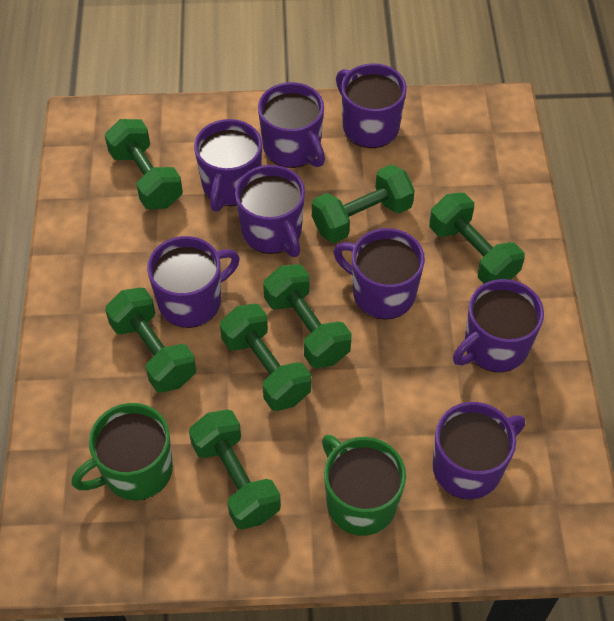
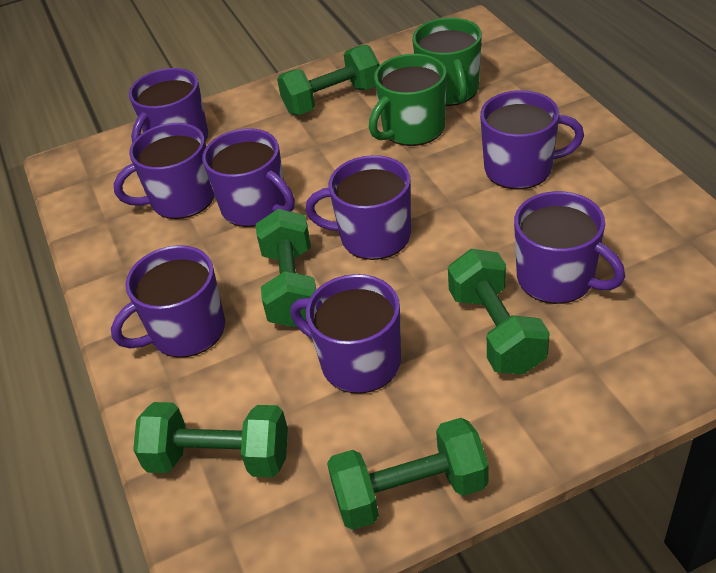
green dumbbell: 7 -> 5

